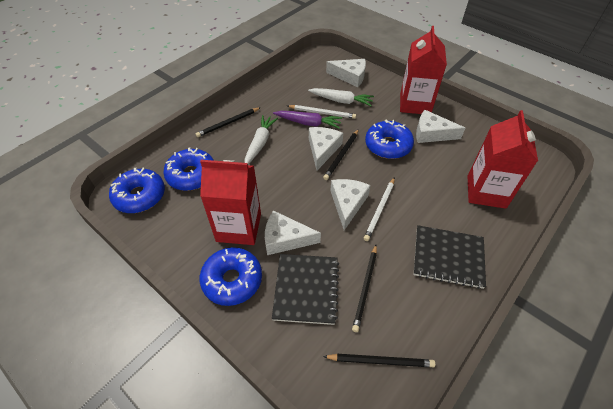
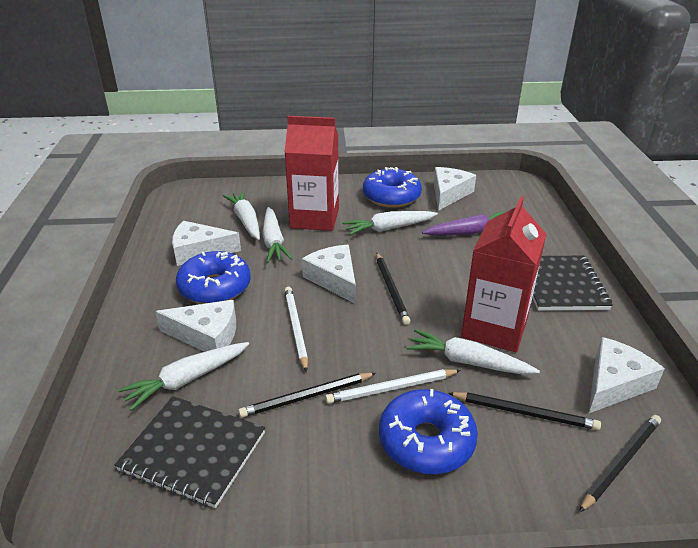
blue donut: 4 -> 3
red carton: 3 -> 2
white carrot: 2 -> 5

